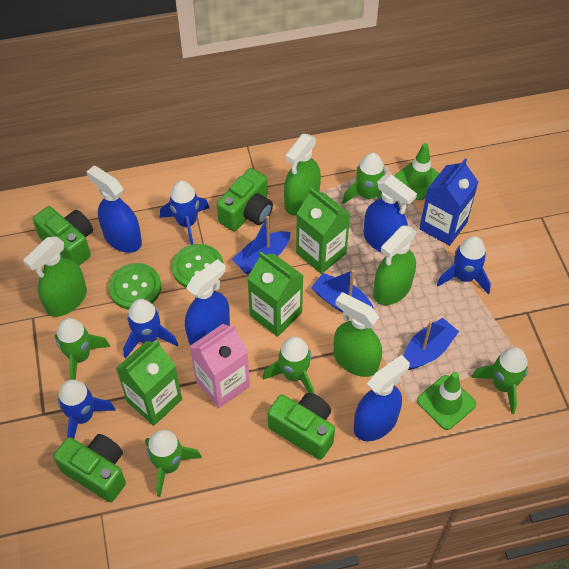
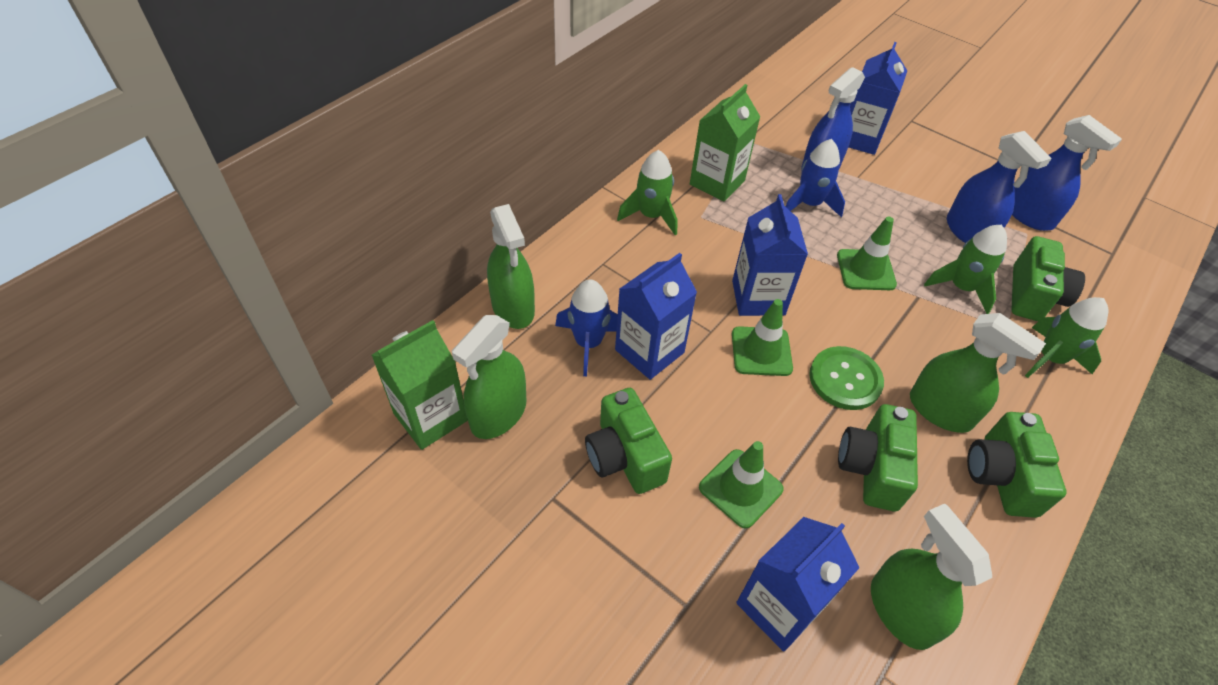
blue boat: 3 -> 0
blue carton: 1 -> 4
blue rocket: 4 -> 2
blue spray bottle: 4 -> 3
green button: 2 -> 1
green carton: 3 -> 2
green rocket: 5 -> 3
green traffic cone: 2 -> 3
pink carton: 1 -> 0

